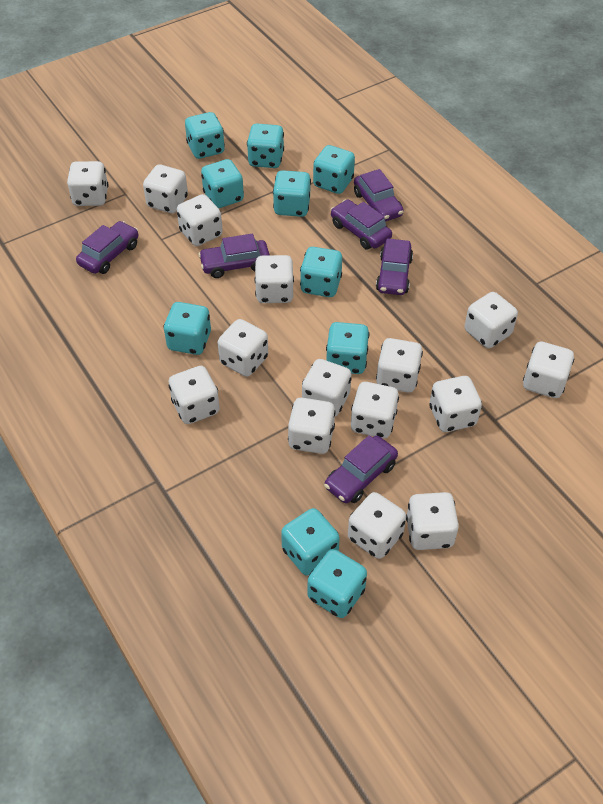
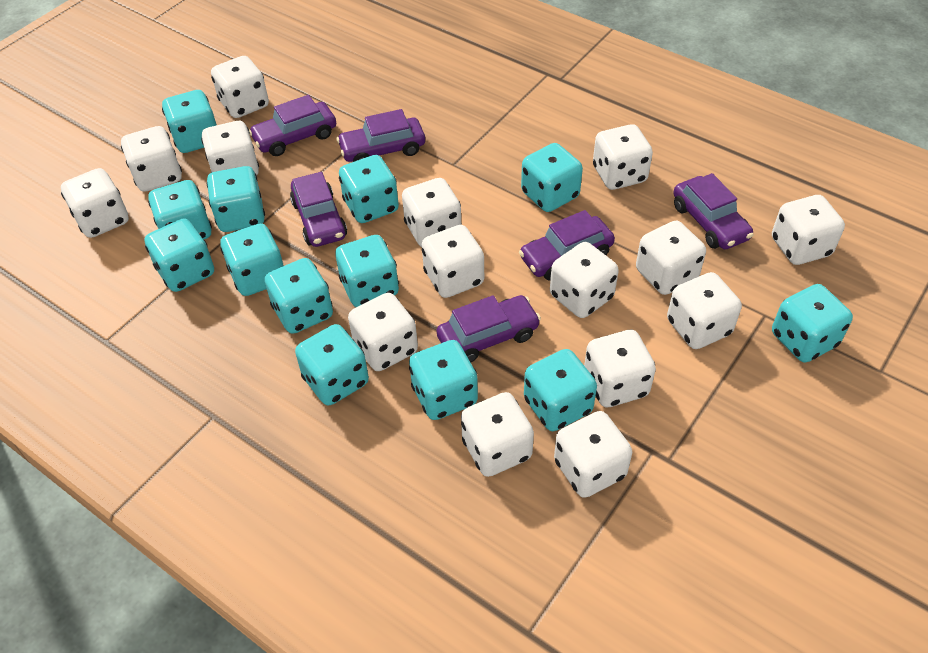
turquoise dice: 10 -> 13

